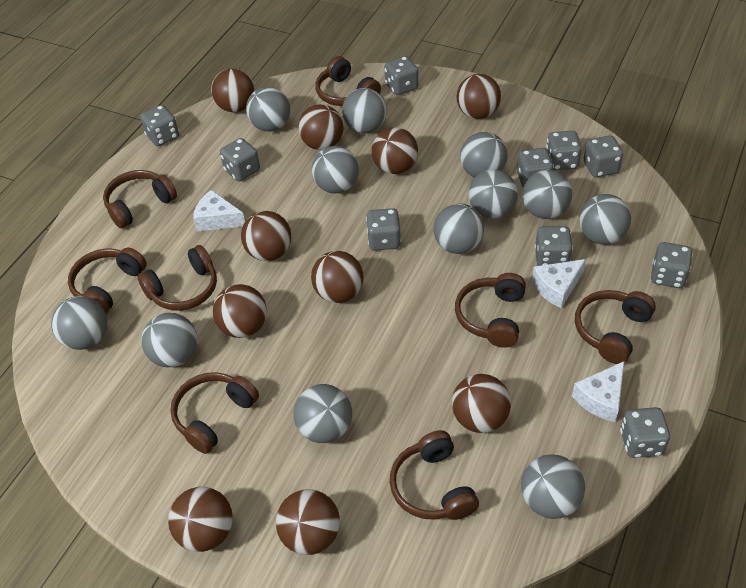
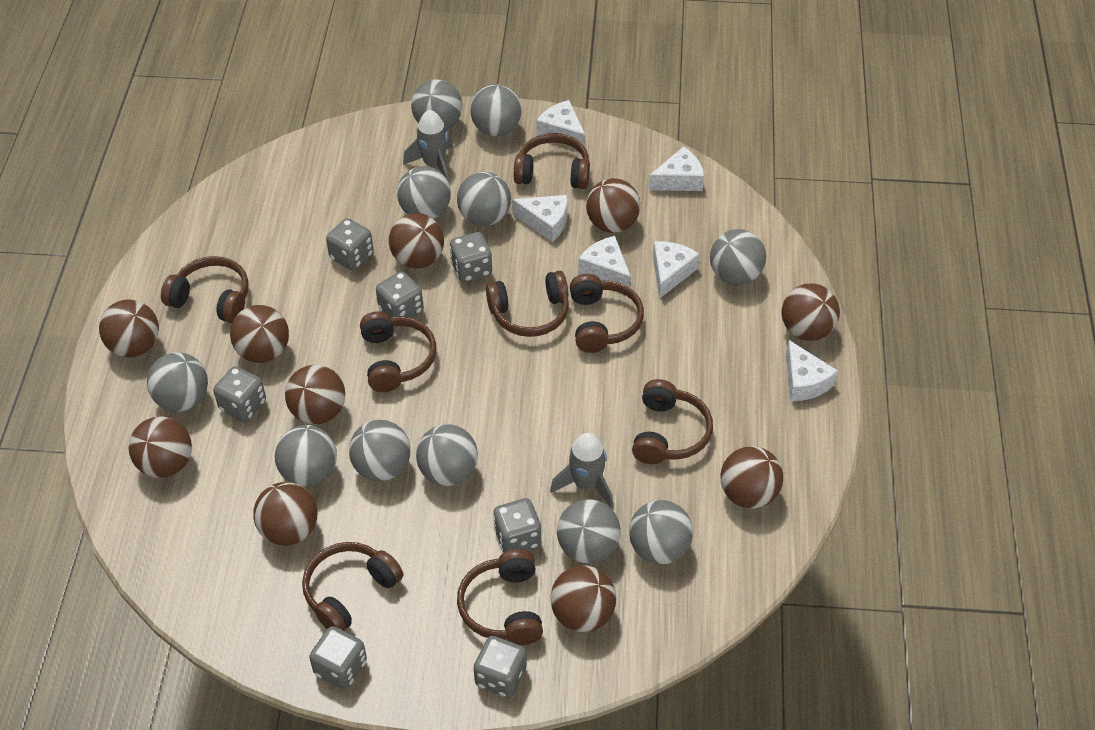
grey ball: 12 -> 11
grey dice: 10 -> 7
grey rocket: 0 -> 2
white cheese: 3 -> 6

